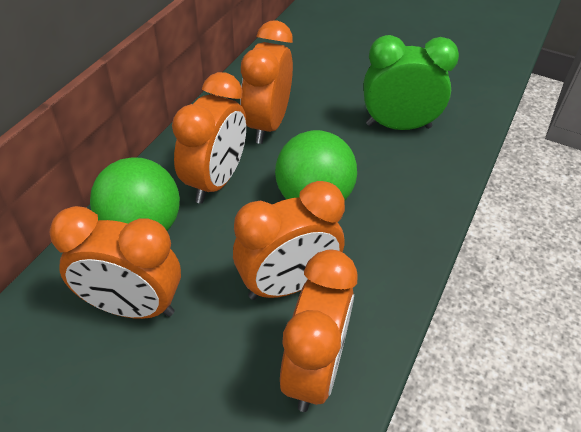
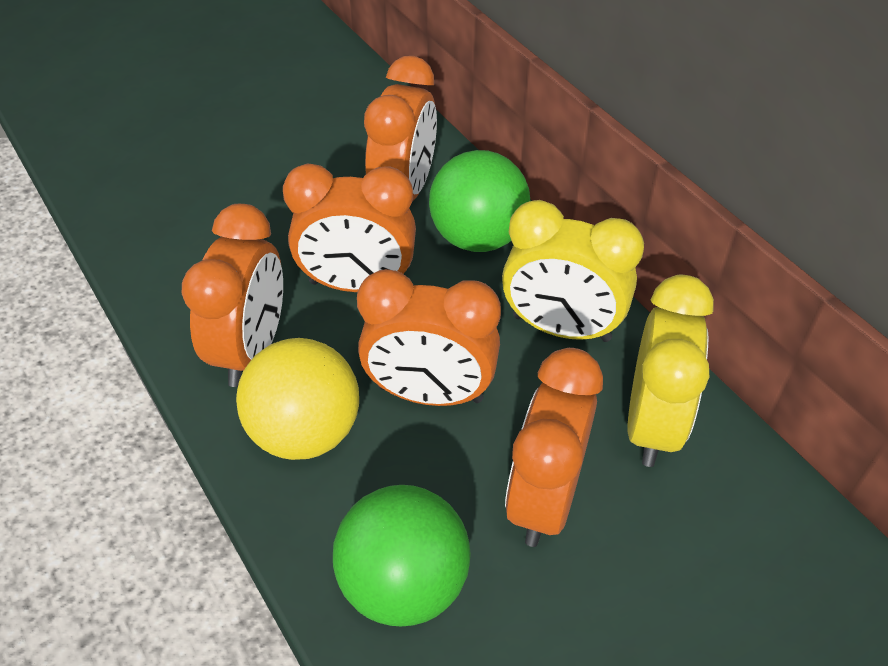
green clock: 1 -> 0
yellow ball: 0 -> 1
yellow clock: 0 -> 2

